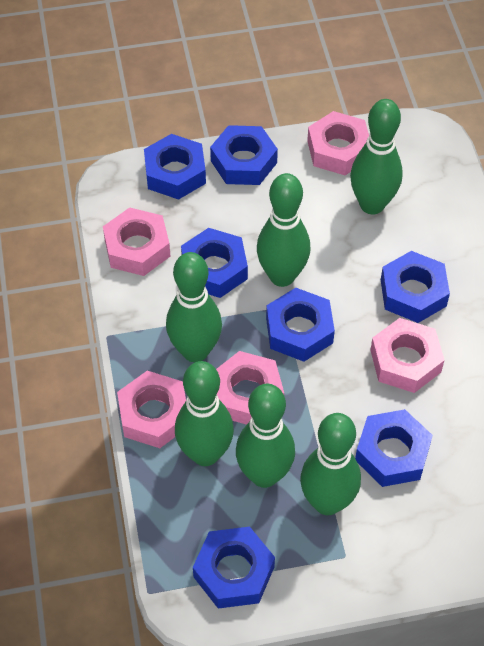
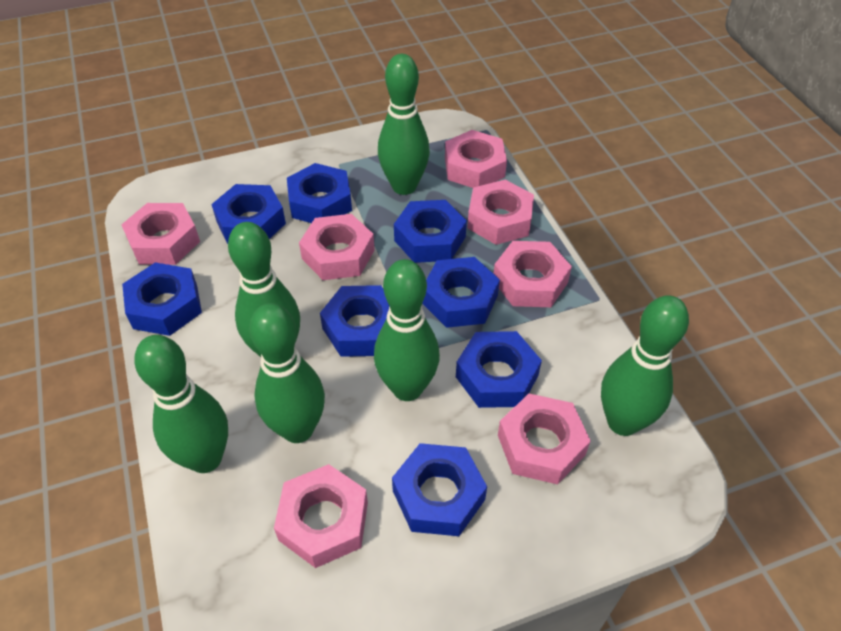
blue nut: 7 -> 8
pink nut: 5 -> 7

